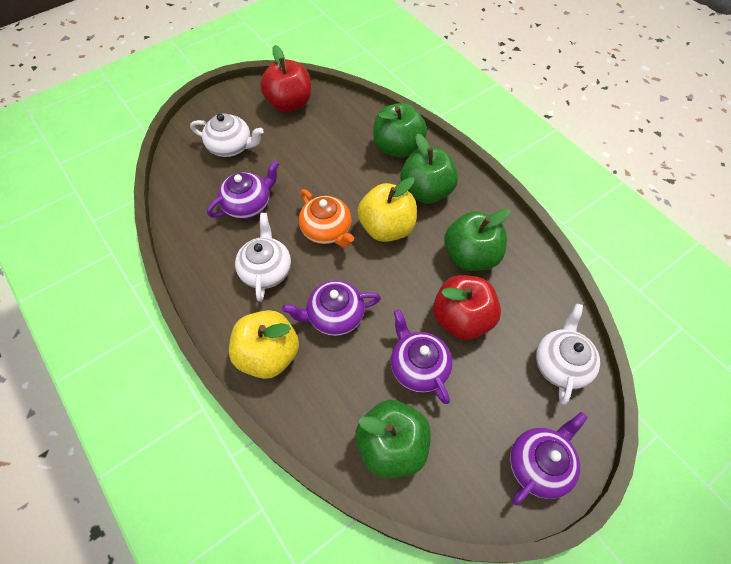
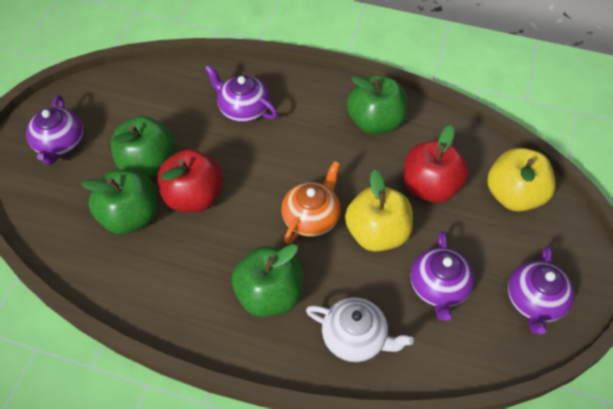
white teapot: 3 -> 1

